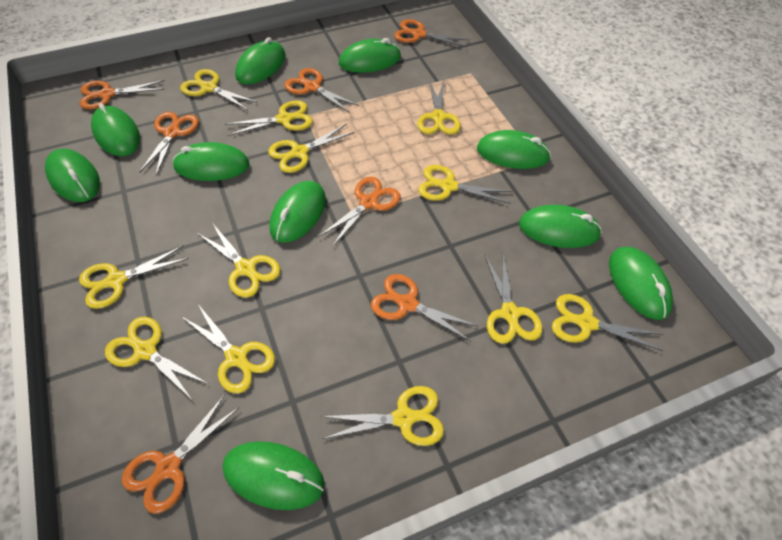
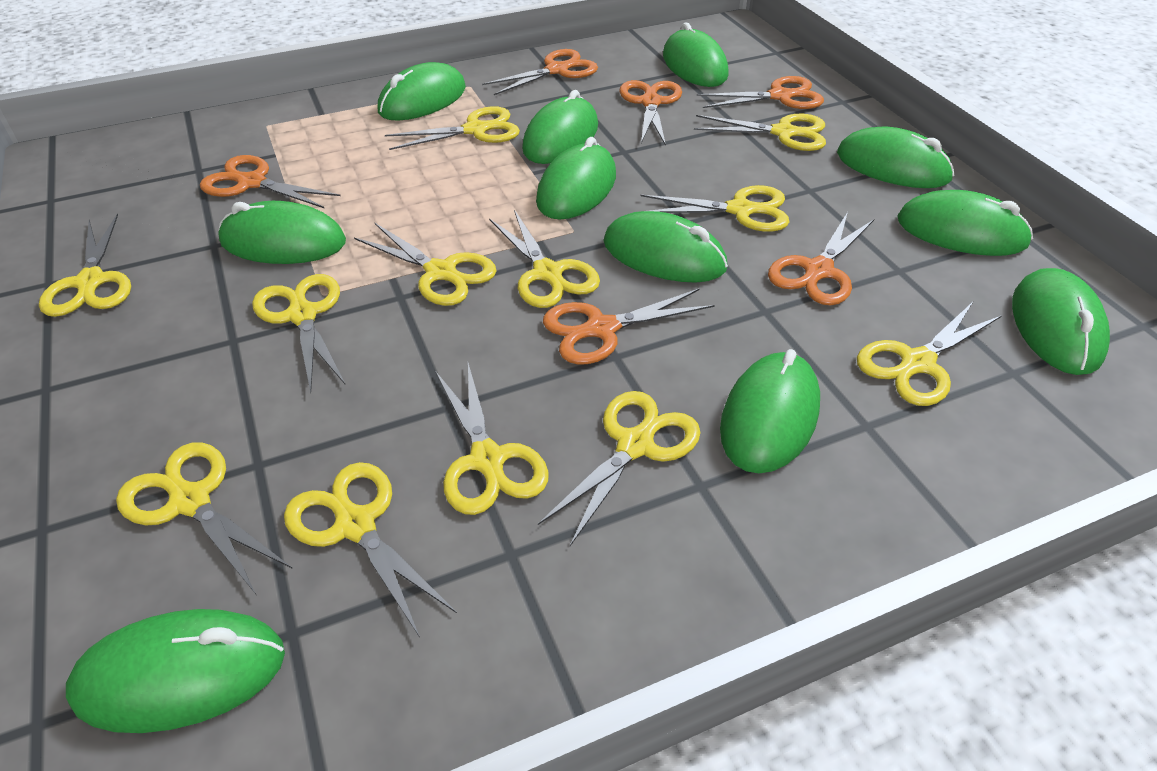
green mouse: 10 -> 11
orange scissors: 7 -> 6

